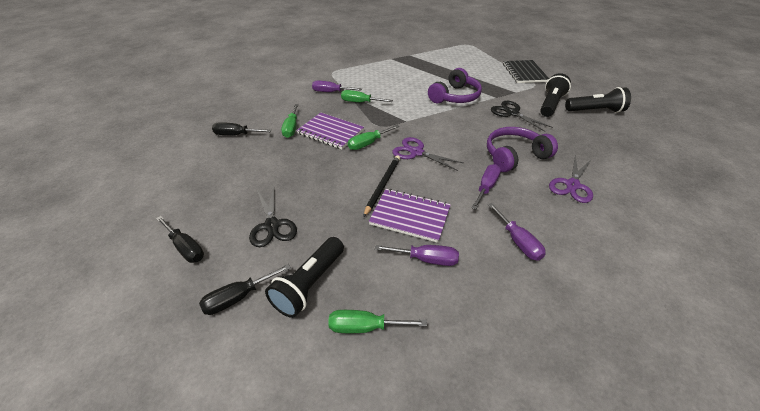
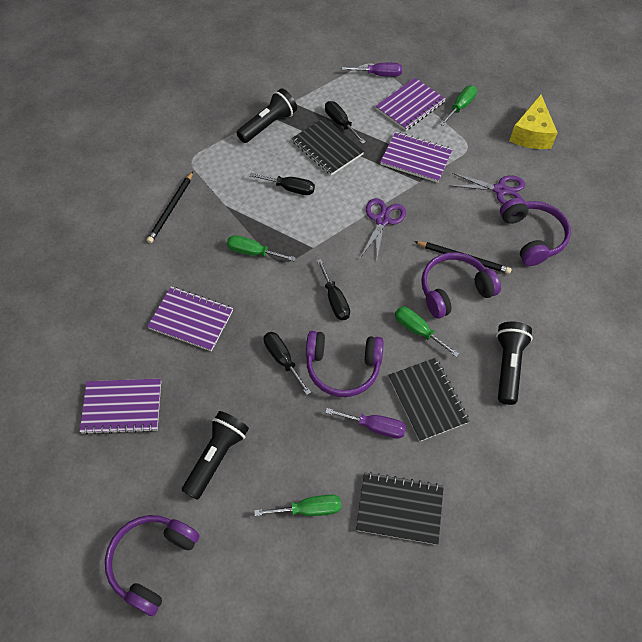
black notebook: 1 -> 3
black pencil: 1 -> 2
black scissors: 2 -> 0
black screwdriver: 3 -> 4
purple headphones: 2 -> 4
purple notebook: 2 -> 4
purple screwdriver: 4 -> 2
yellow cheese: 0 -> 1

